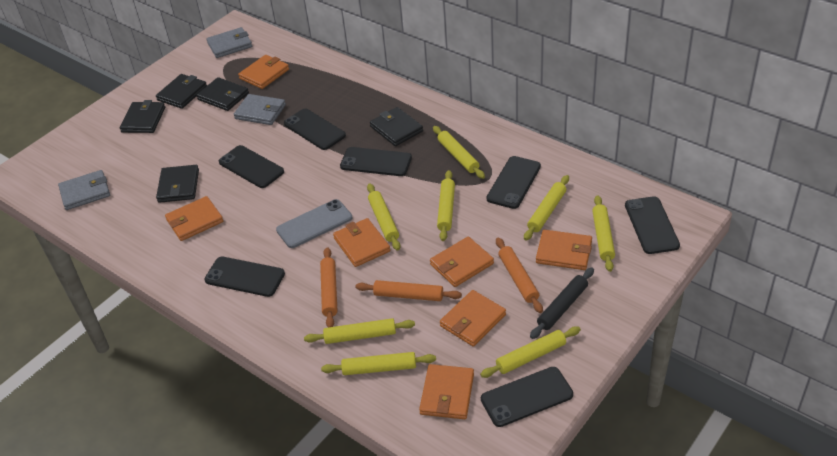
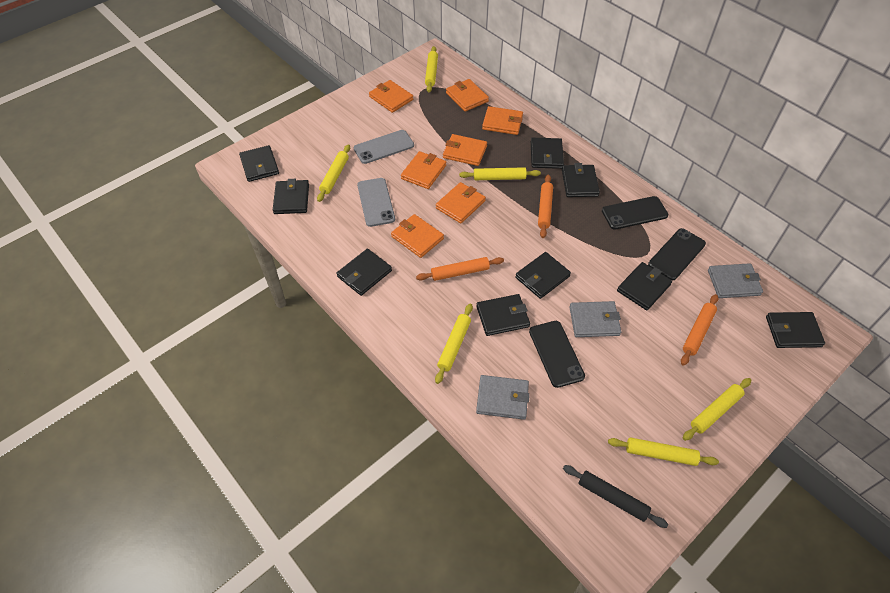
black phone: 7 -> 3
black wallet: 5 -> 9
grey phone: 1 -> 2
yellow rolling pin: 8 -> 6

